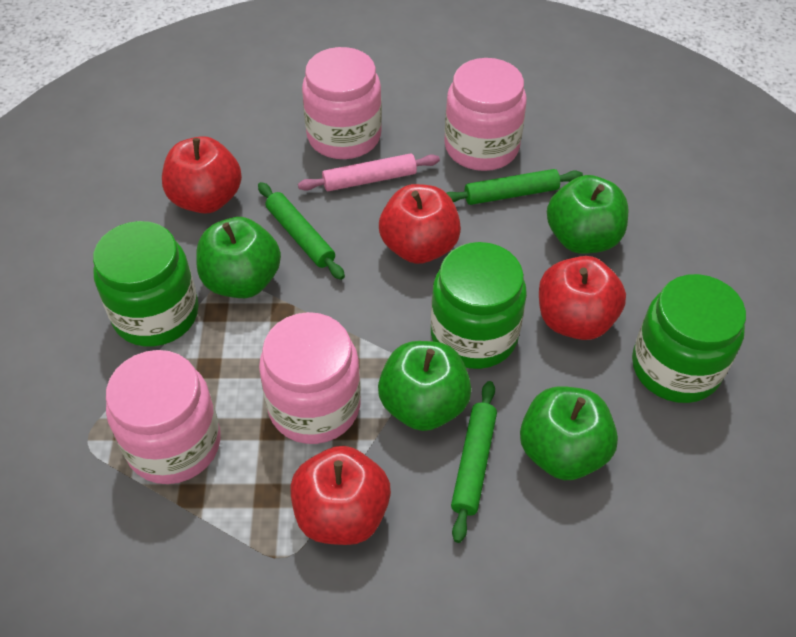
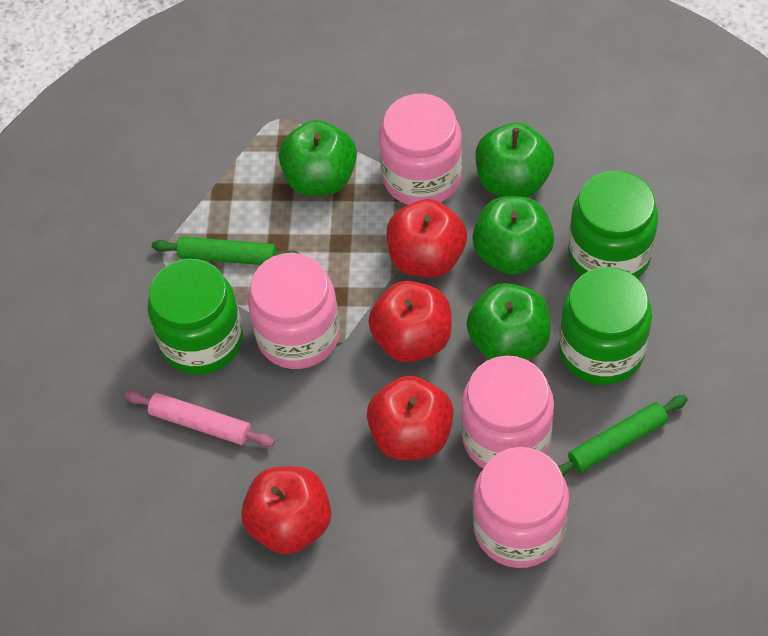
green rolling pin: 3 -> 2

